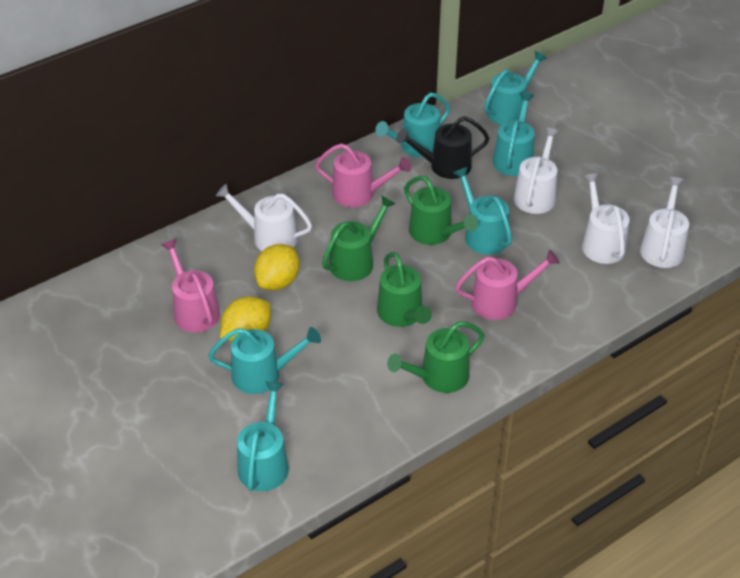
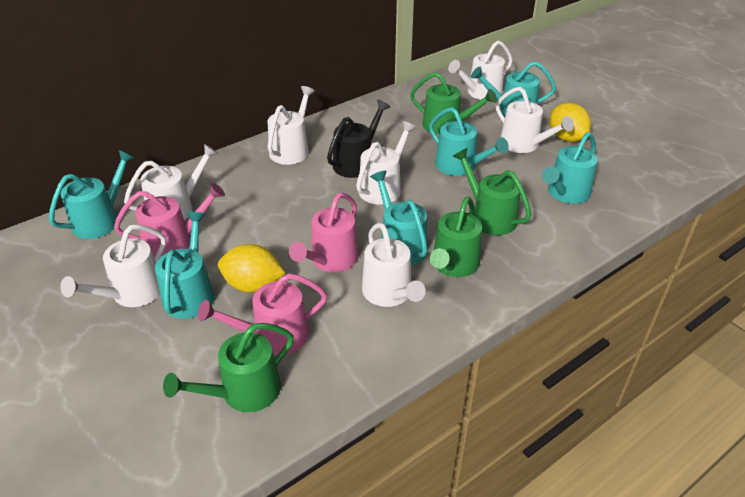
white watering can: 4 -> 7

